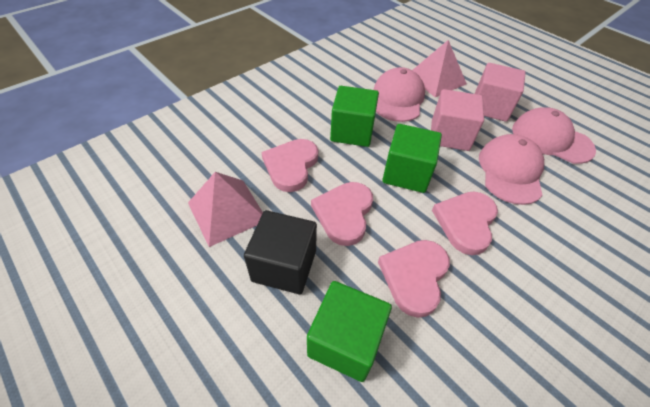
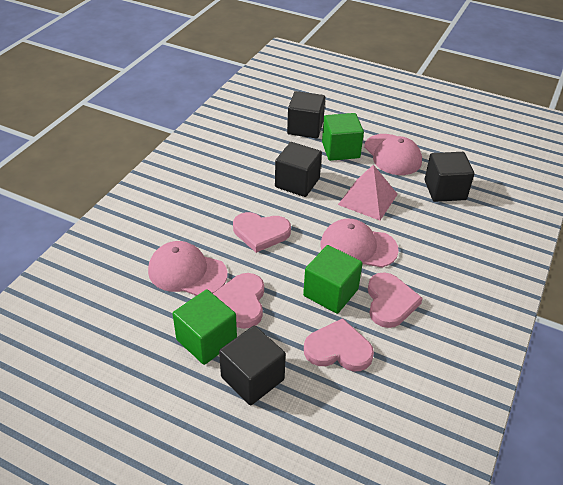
black cube: 1 -> 4
pink cube: 2 -> 0
pink pyramid: 2 -> 1

